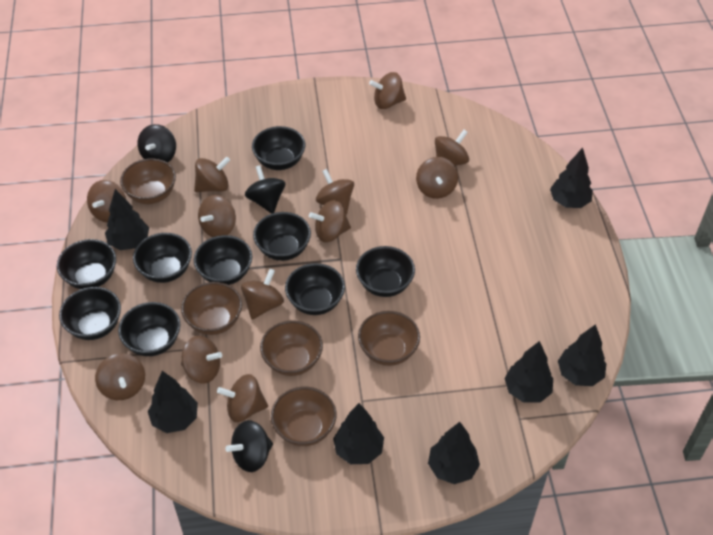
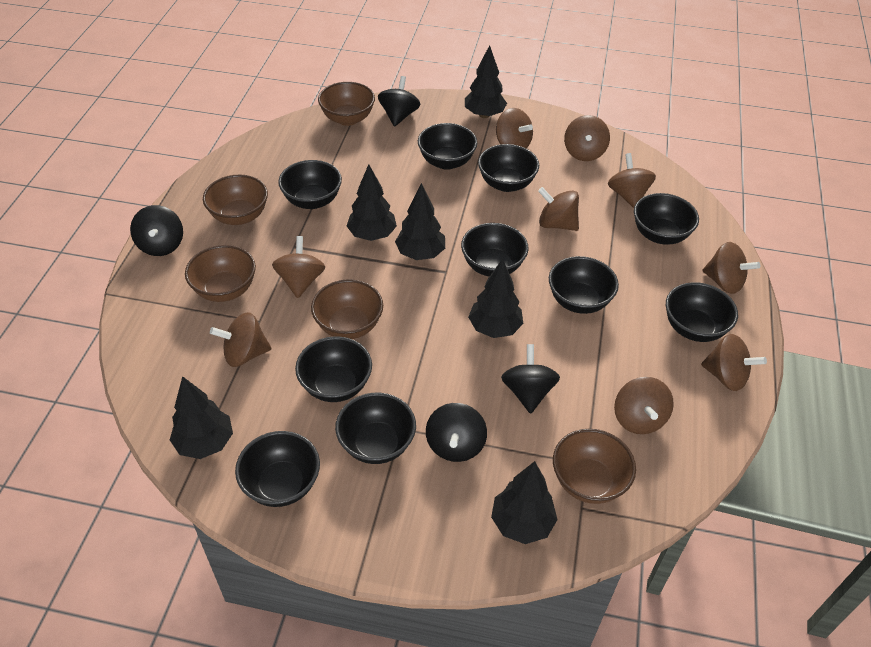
black bowl: 9 -> 10
black spinning top: 3 -> 4
black tree: 7 -> 6
brown spinning top: 12 -> 9

